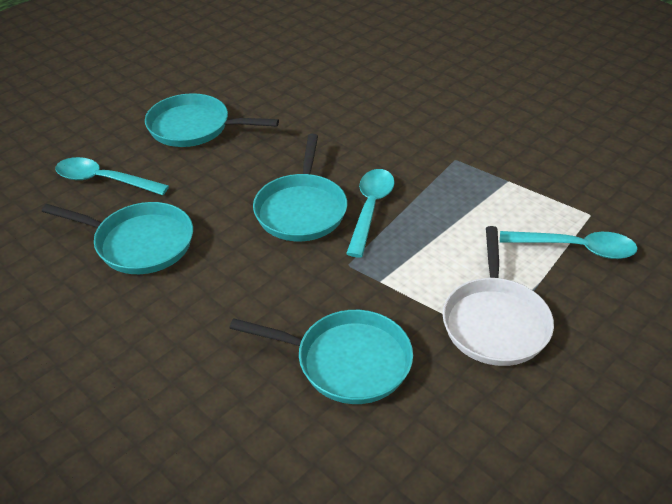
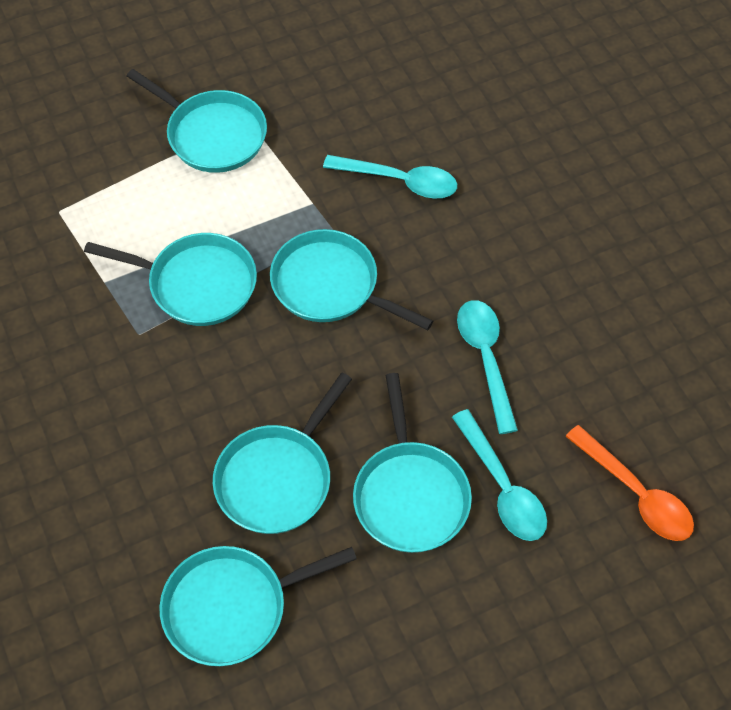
orange spoon: 0 -> 1
turquoise pan: 4 -> 6
white pan: 1 -> 0

